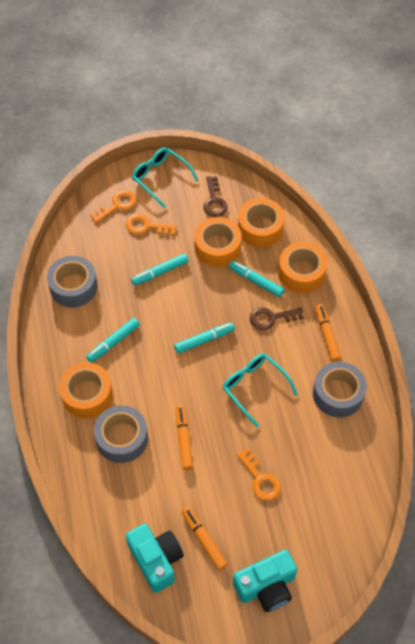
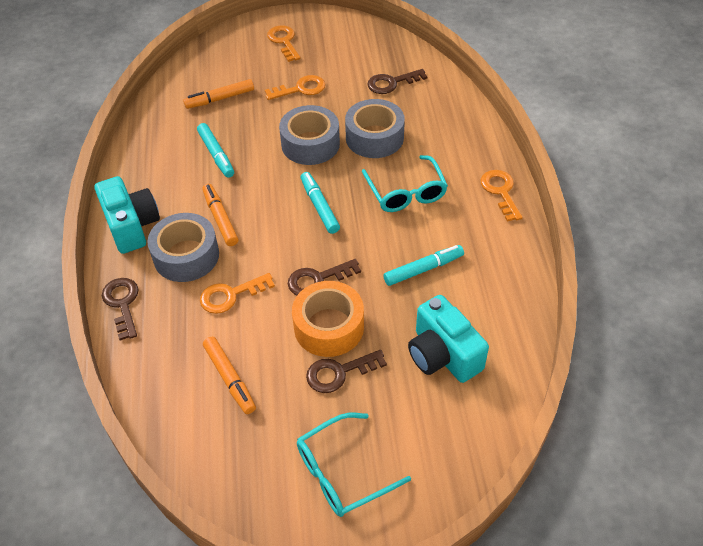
brown key: 2 -> 4
orange key: 3 -> 4
orange tape: 4 -> 1
turquoise marker: 4 -> 3

